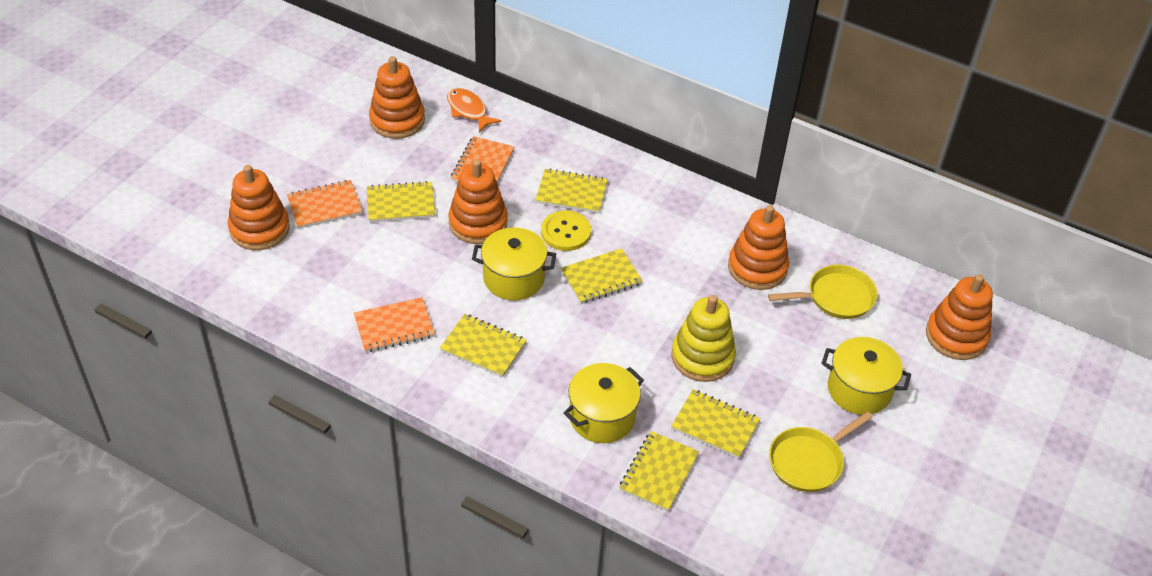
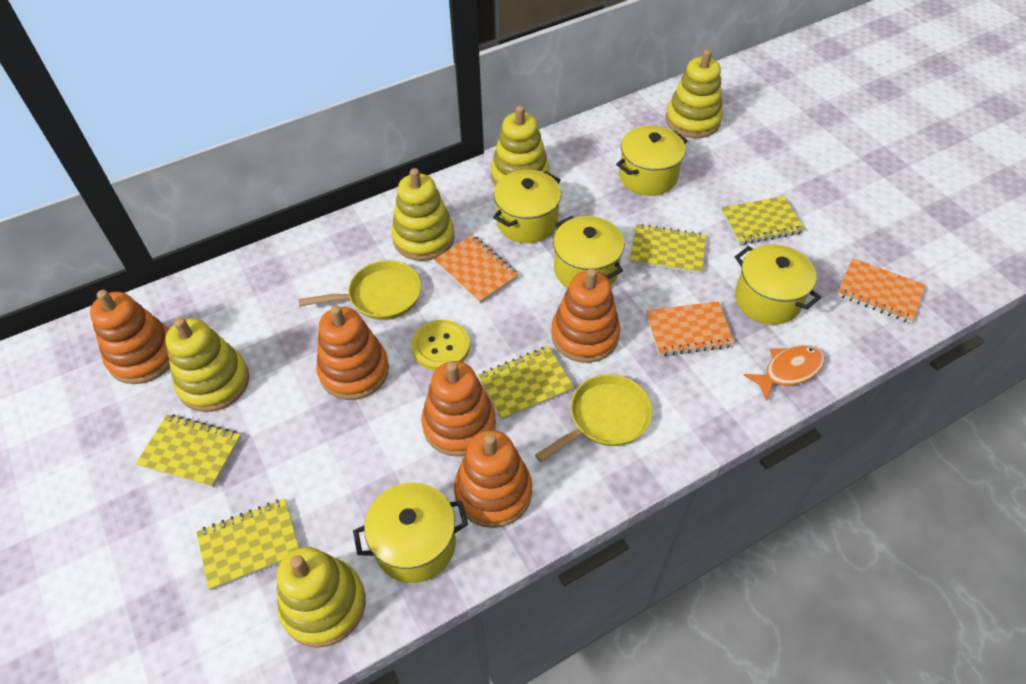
yellow notebook: 6 -> 5
yellow pot: 3 -> 5
yellow stacking toy: 1 -> 5

